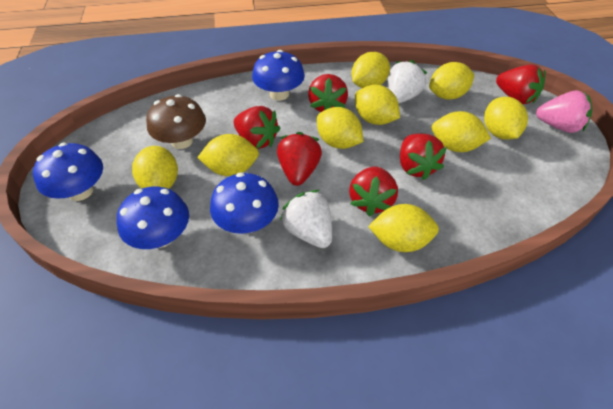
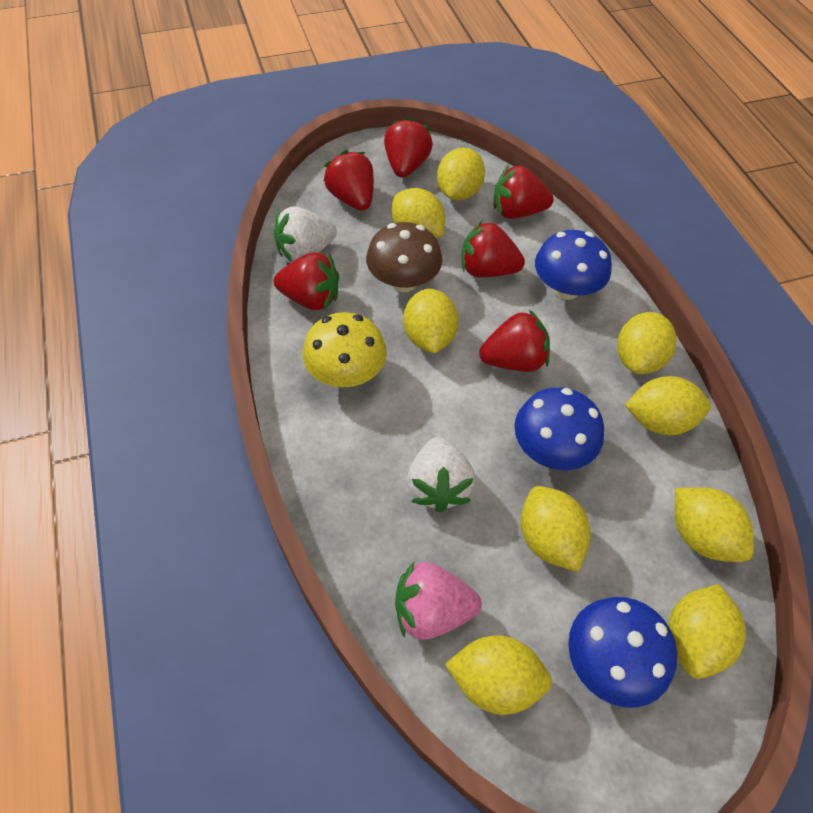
blue mushroom: 4 -> 3
yellow mushroom: 0 -> 1

